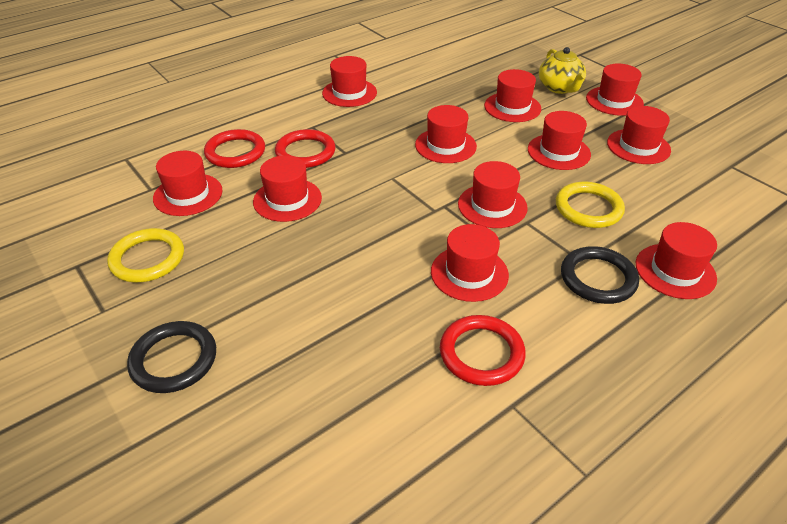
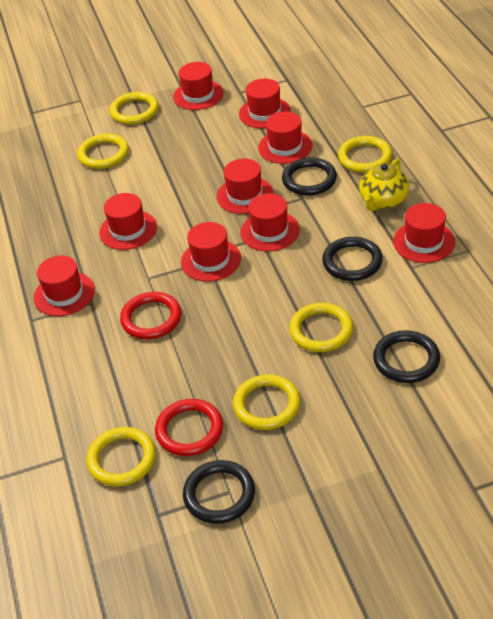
black ring: 2 -> 4
red hat: 11 -> 9
red ring: 3 -> 2
yellow ring: 2 -> 6

